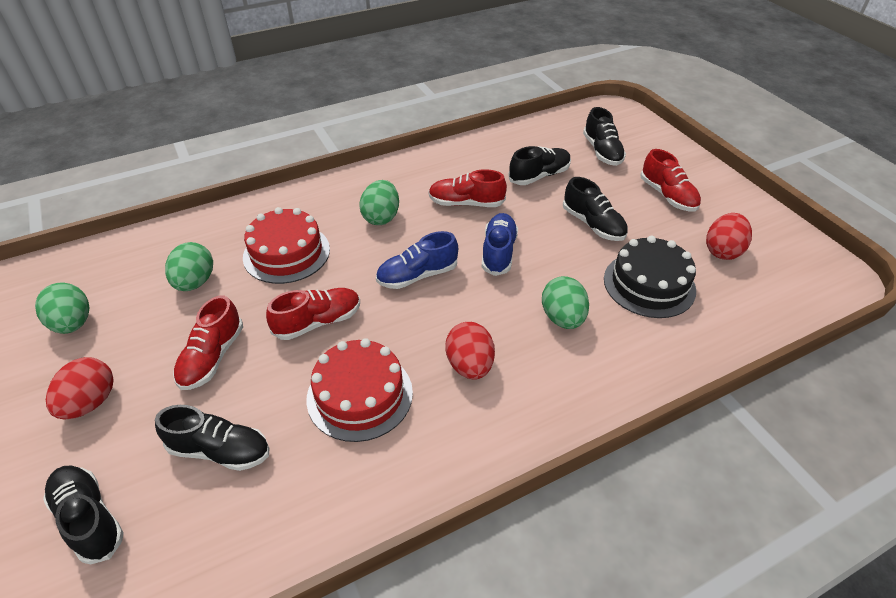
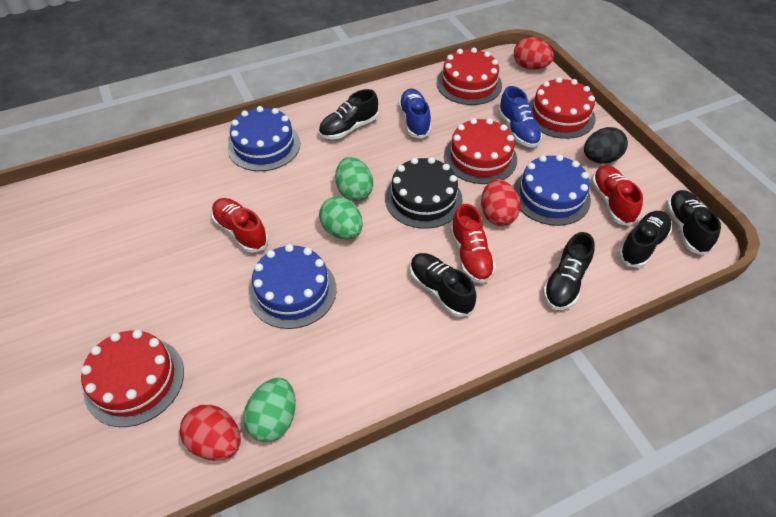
black egg: 0 -> 1
blue cake: 0 -> 3
green egg: 4 -> 3
red cake: 2 -> 4
red shoe: 4 -> 3

